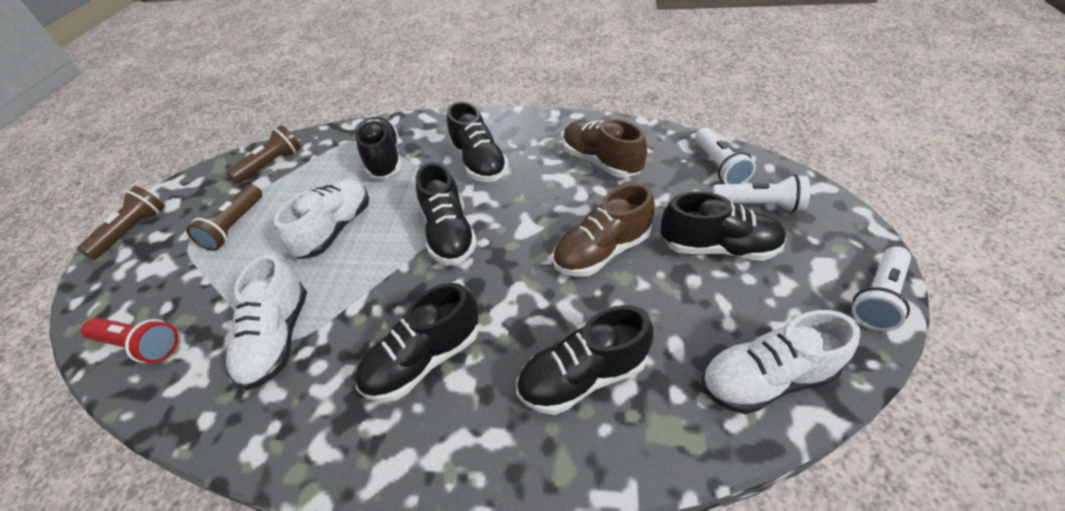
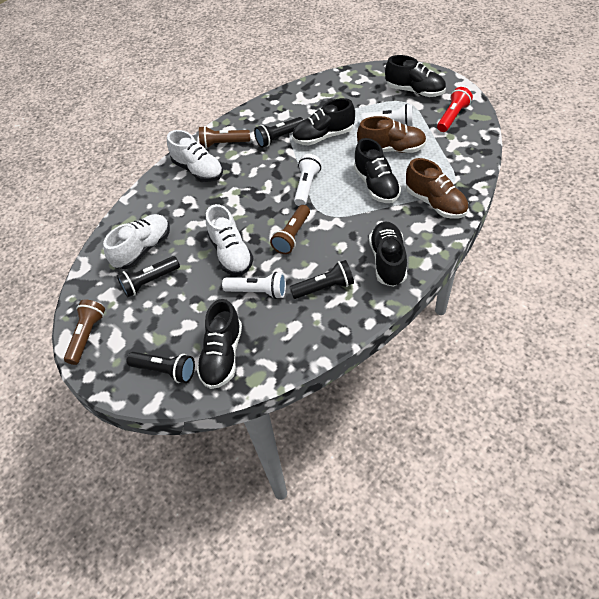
black flashlight: 0 -> 4
black shoe: 6 -> 5

